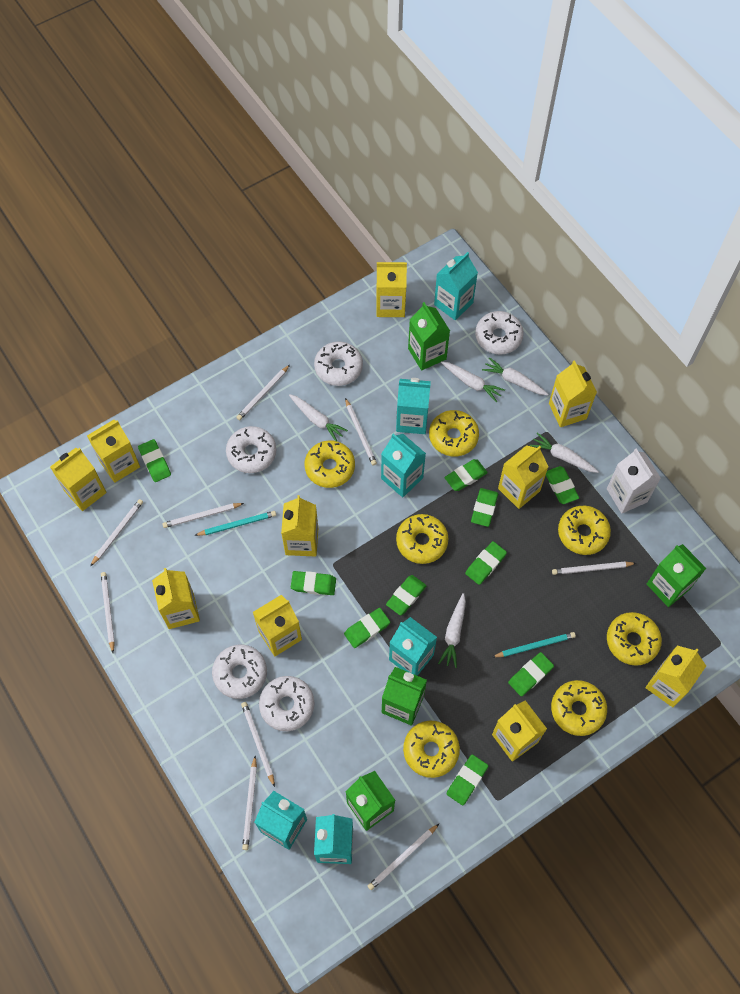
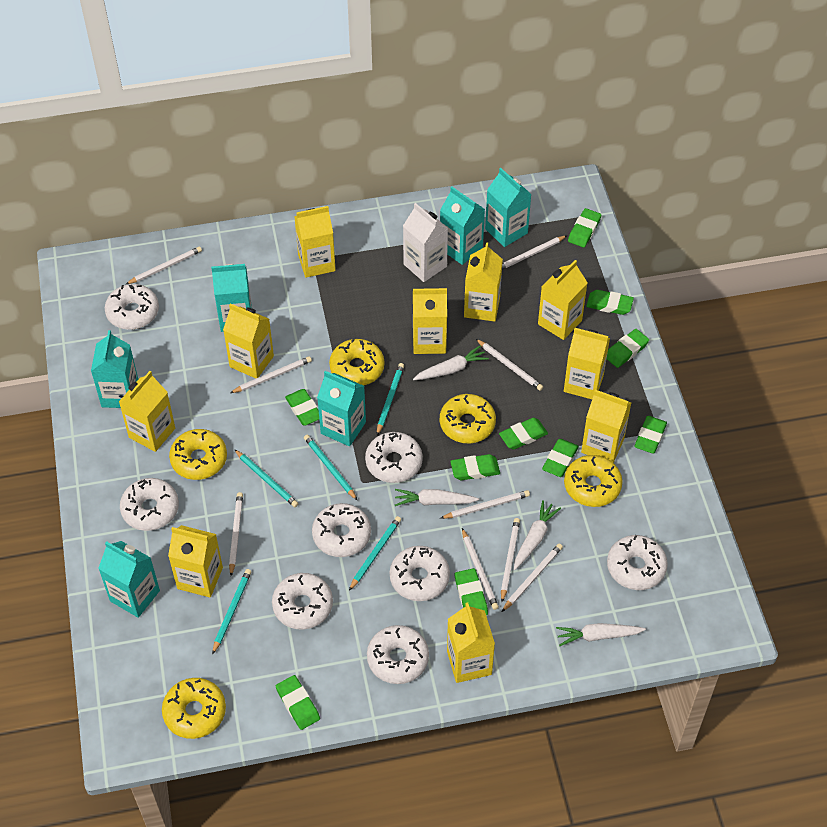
green carton: 4 -> 0
turquoise pencil: 2 -> 5
white carrot: 5 -> 4
white donut: 5 -> 8
yellow donut: 7 -> 5

